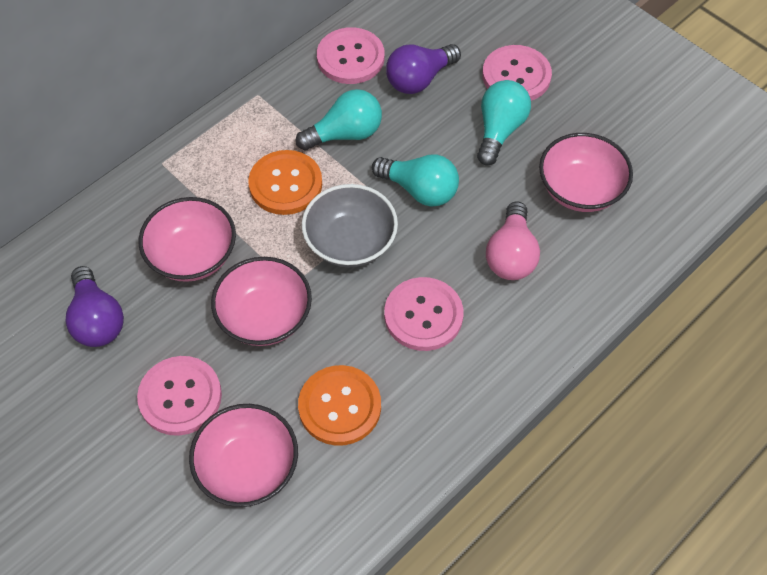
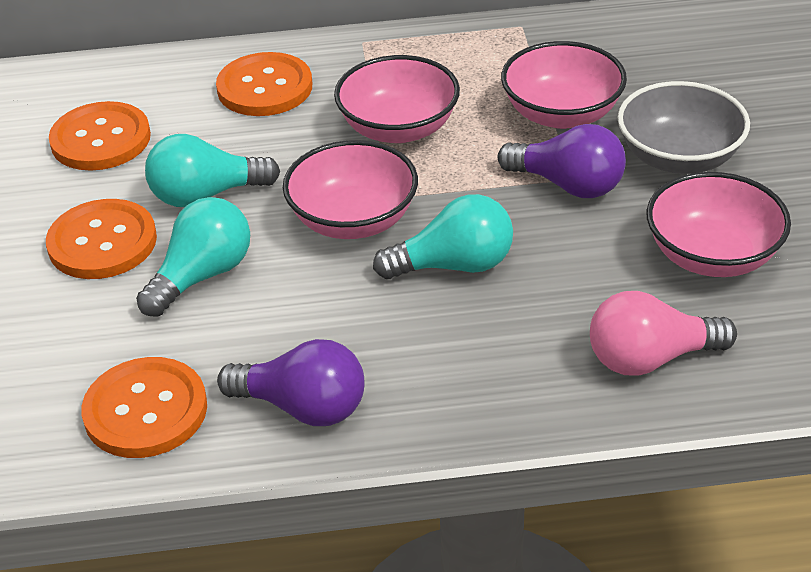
orange button: 2 -> 4
pink button: 4 -> 0

